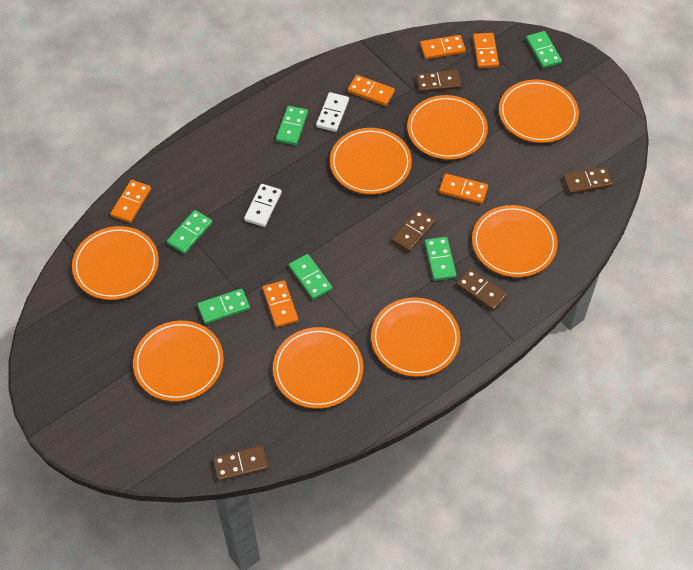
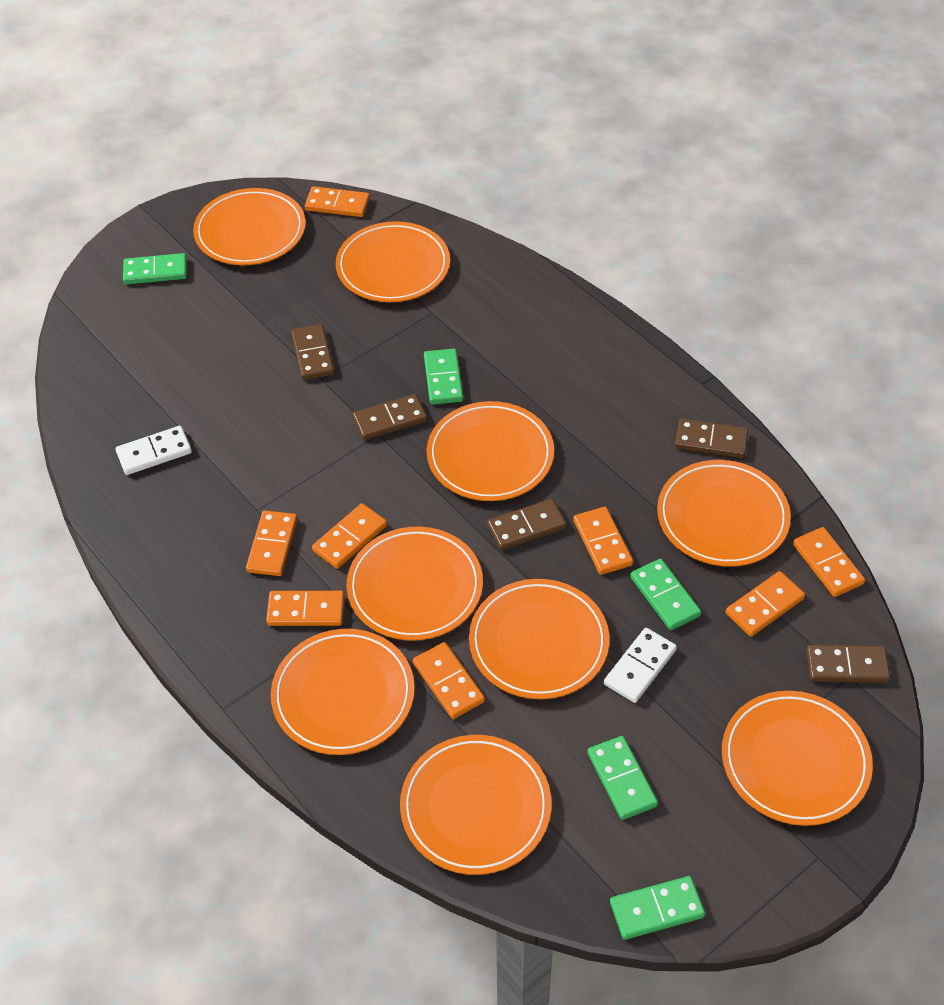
green domino: 6 -> 5
orange domino: 6 -> 8
orange plate: 8 -> 9

